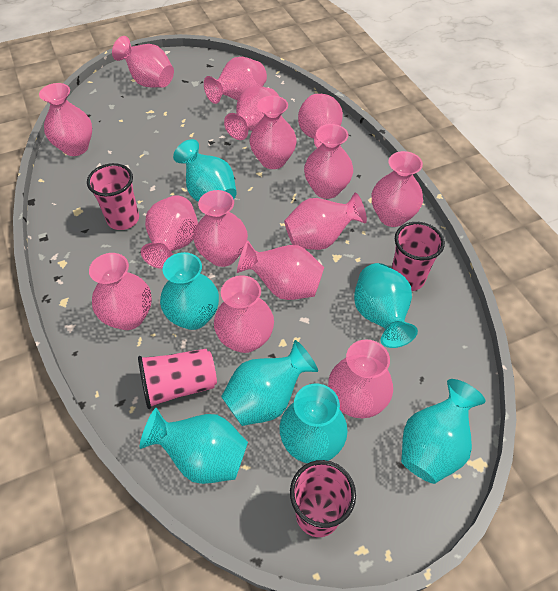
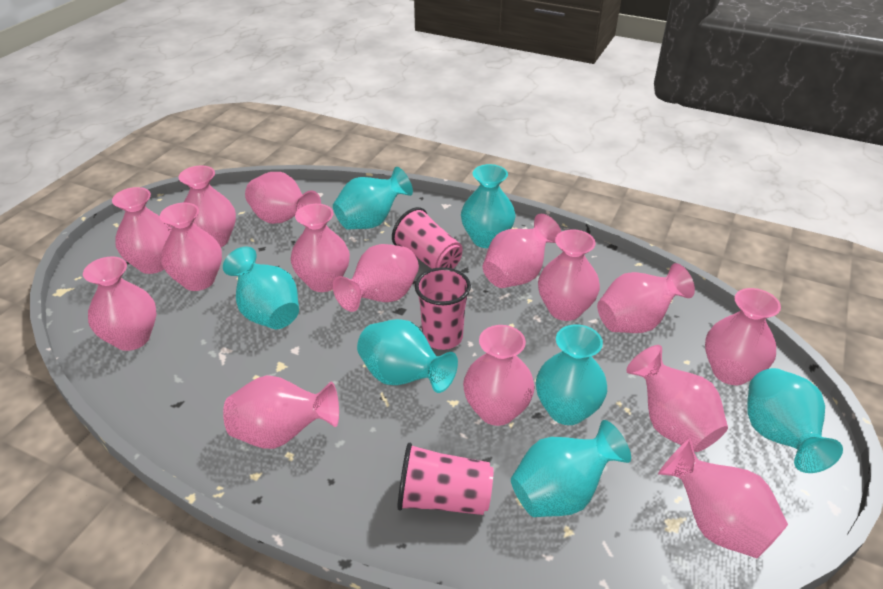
pink cup: 4 -> 3

